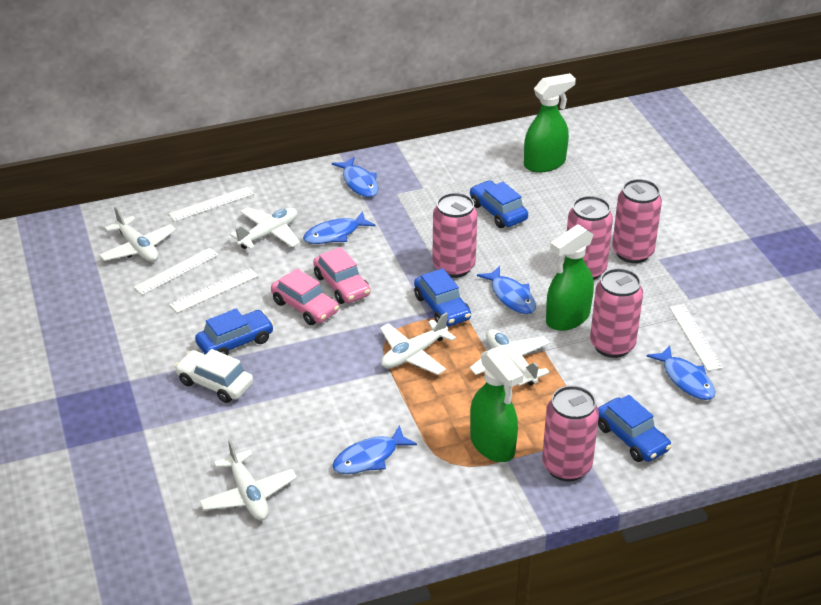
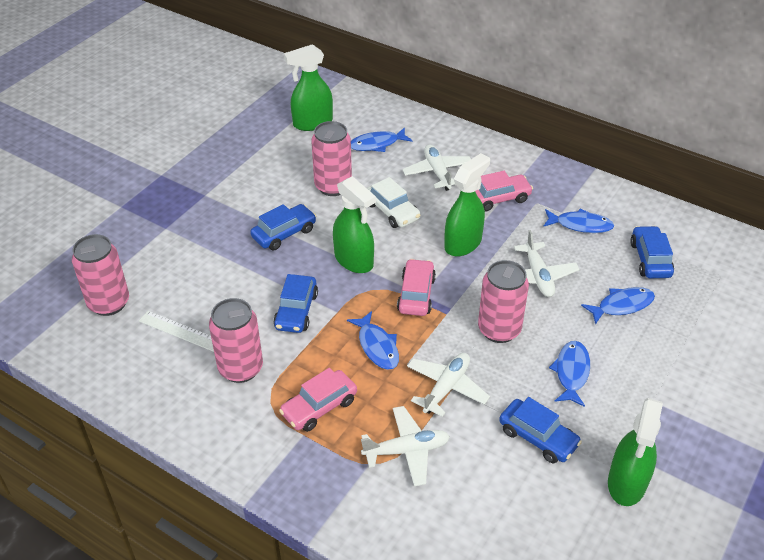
green spray bottle: 3 -> 4
pink can: 5 -> 4
pink car: 2 -> 3
white plane: 5 -> 4
white ruler: 4 -> 1

